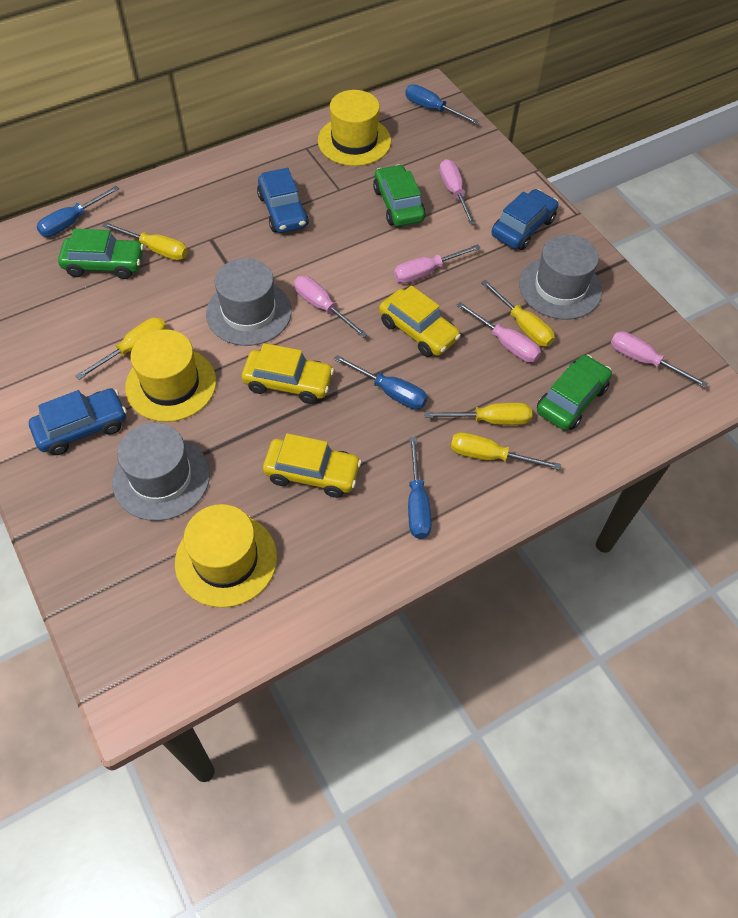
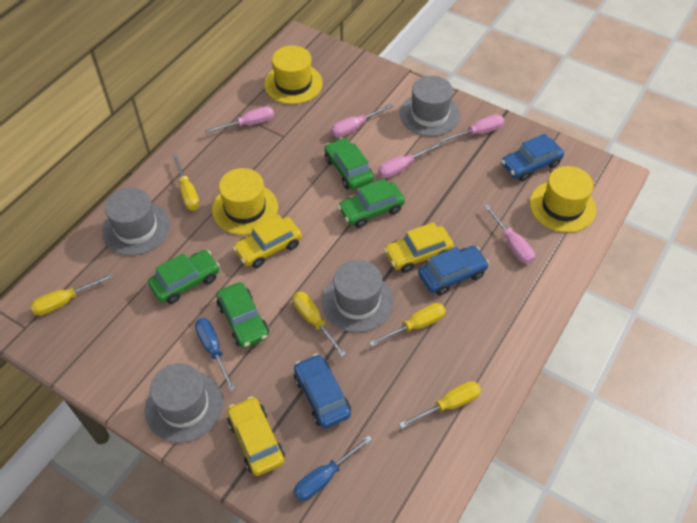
blue screwdriver: 4 -> 2
green car: 3 -> 4
grey hat: 3 -> 4

